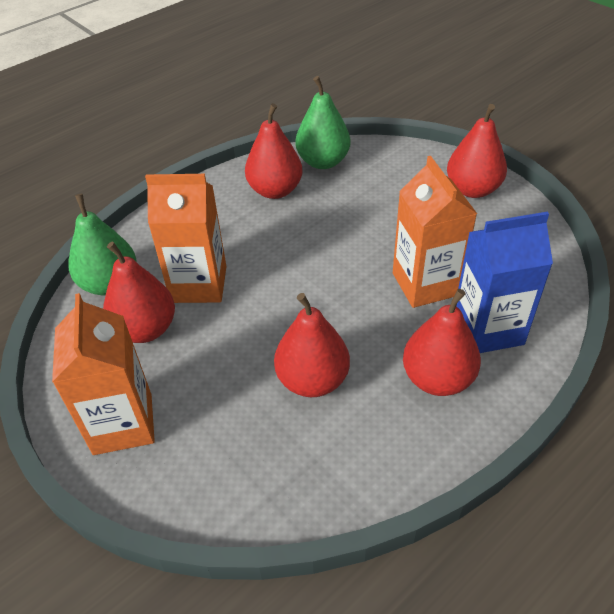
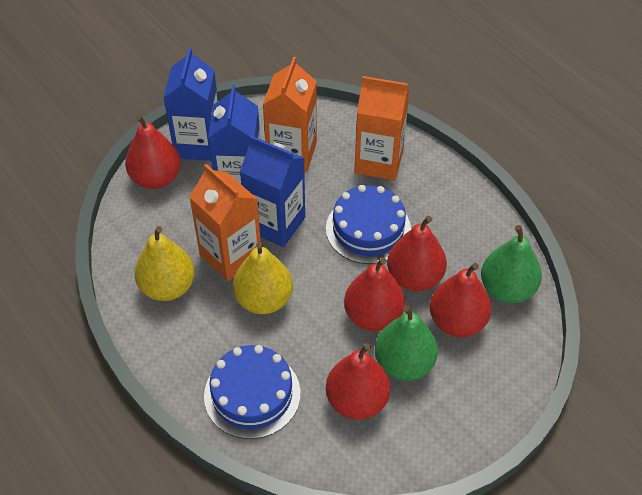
blue cake: 0 -> 2
blue carton: 1 -> 3
yellow pear: 0 -> 2

